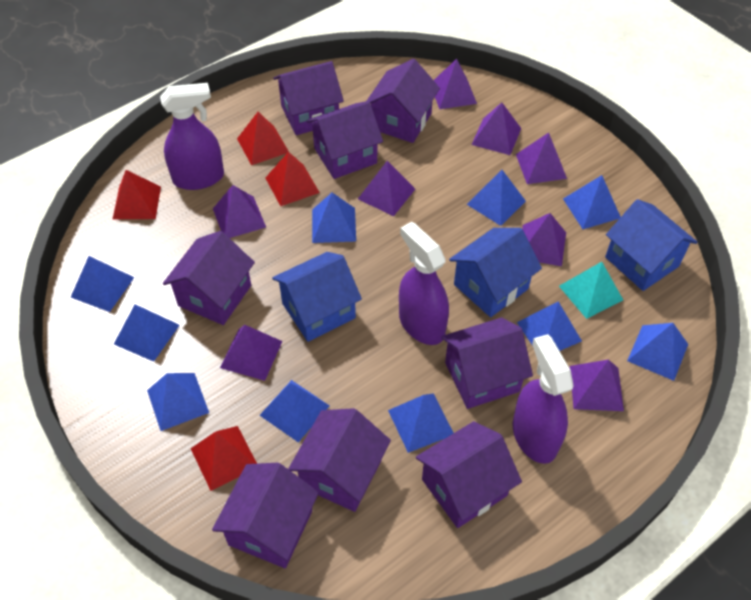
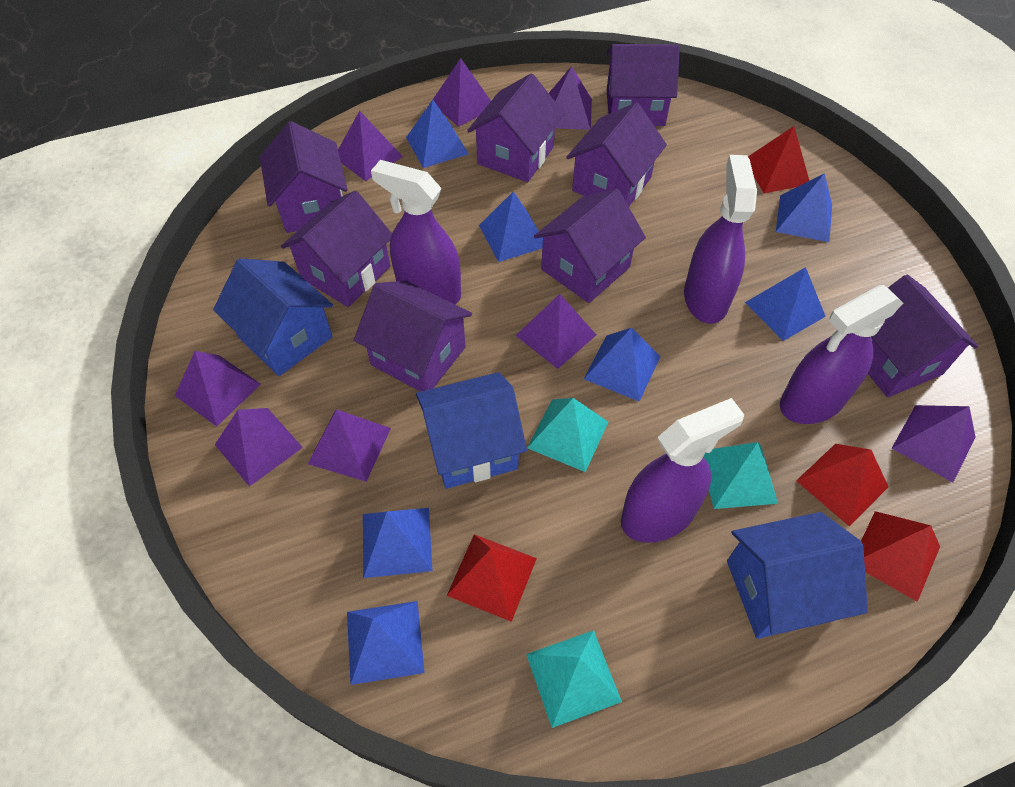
blue pyramid: 10 -> 7
purple spray bottle: 3 -> 4
turquoise pyramid: 1 -> 3

